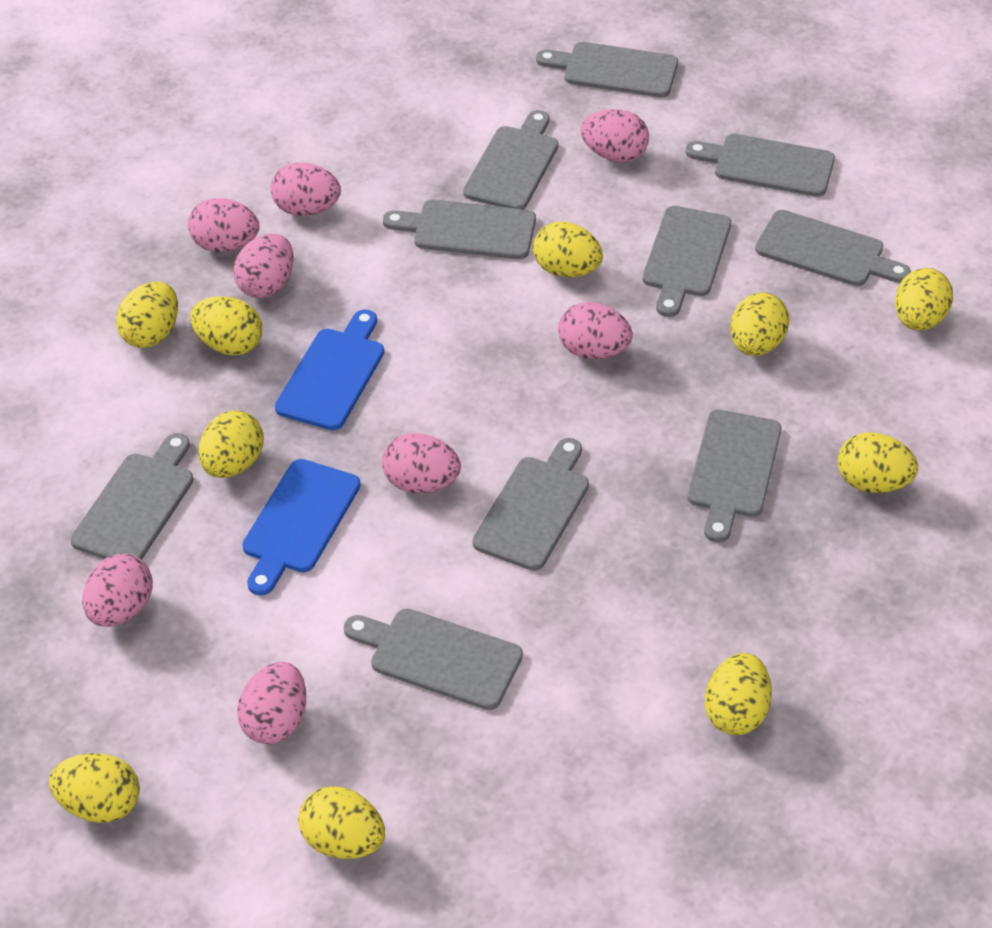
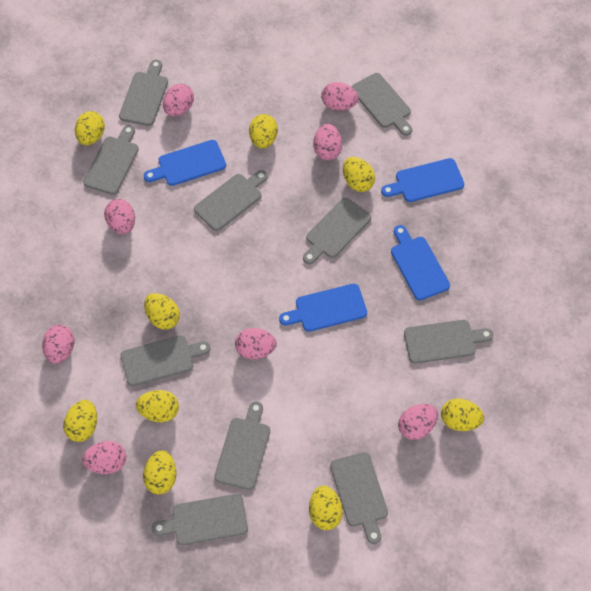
blue cutting board: 2 -> 4
yellow egg: 10 -> 9

